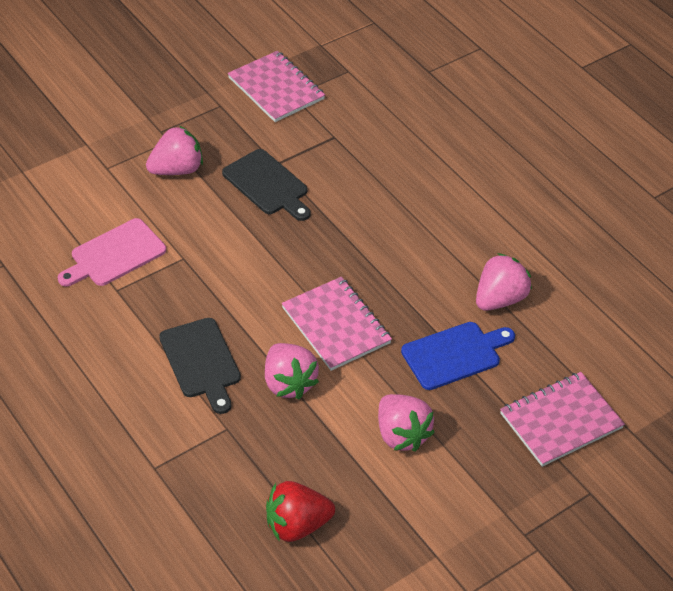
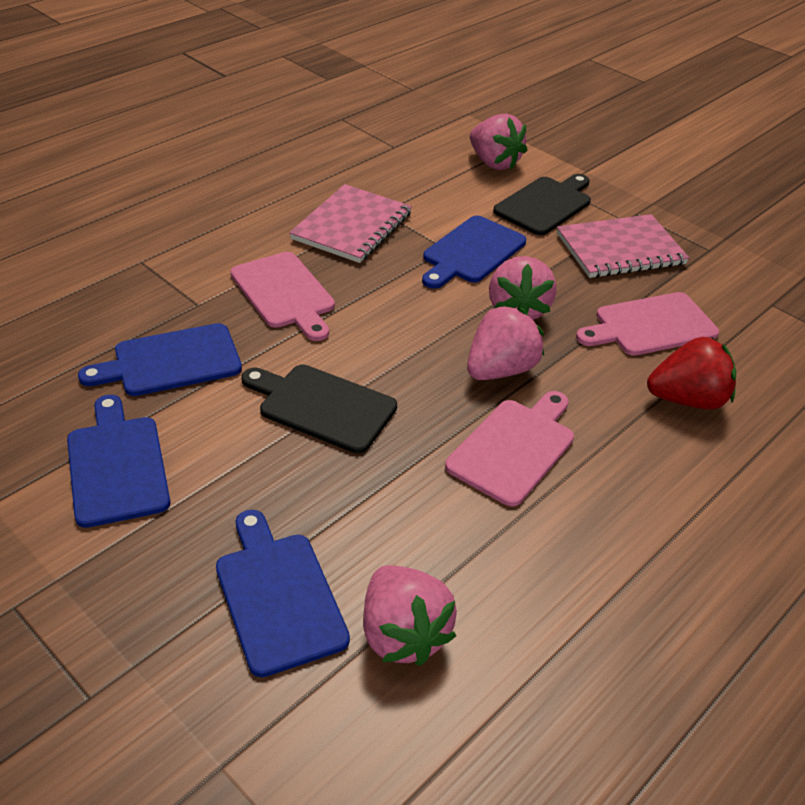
blue cutting board: 1 -> 4
pink cutting board: 1 -> 3
pink notebook: 3 -> 2

